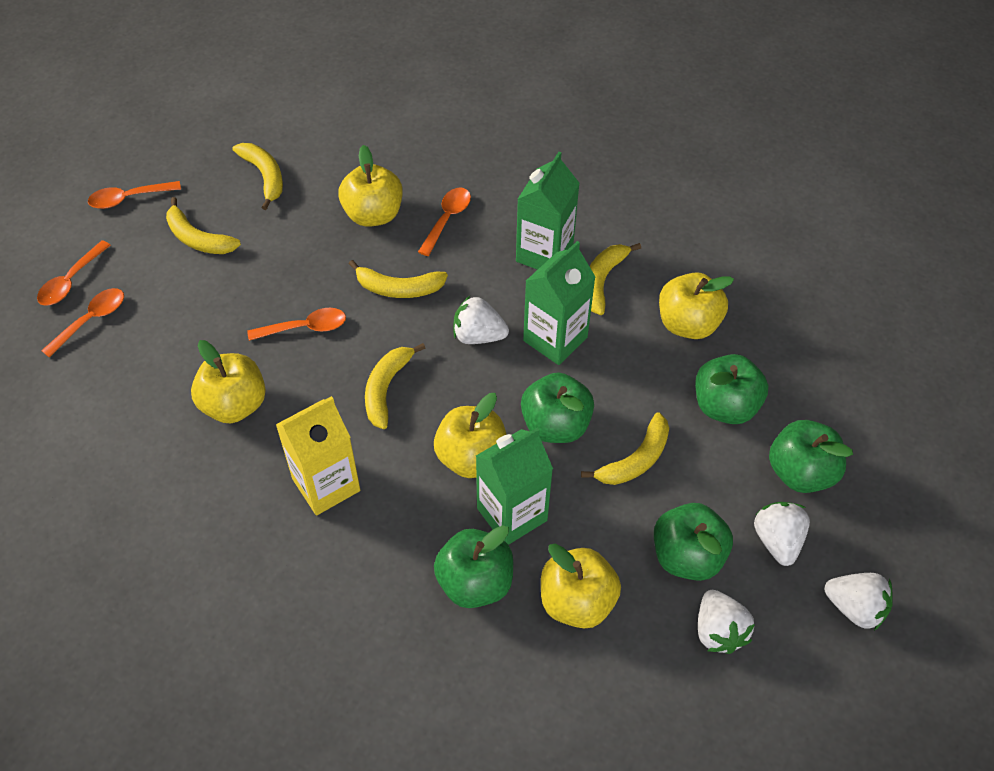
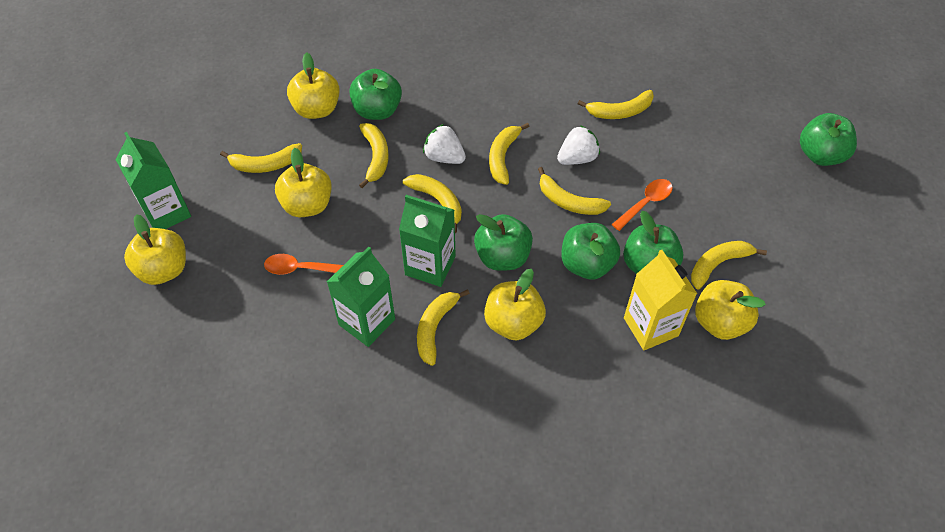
orange spoon: 5 -> 2
white strawberry: 4 -> 2
yellow banana: 6 -> 8

